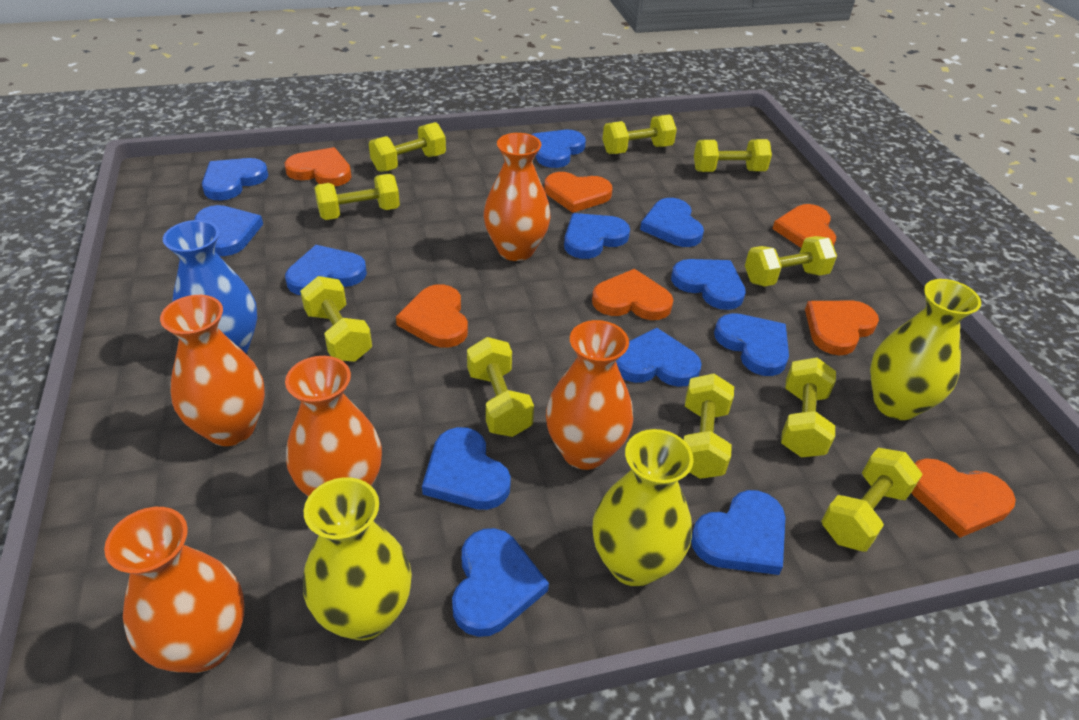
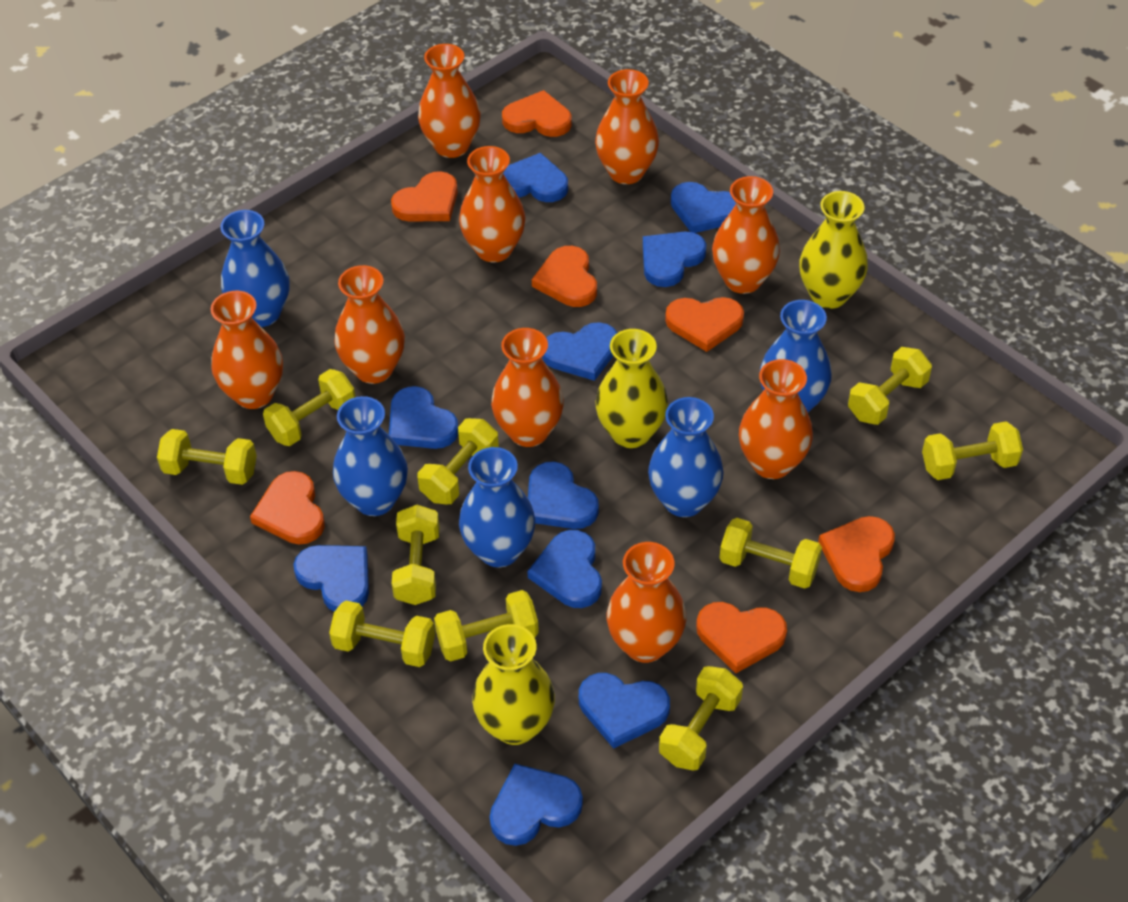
blue heart: 12 -> 10
blue vase: 1 -> 5
orange vase: 5 -> 9

